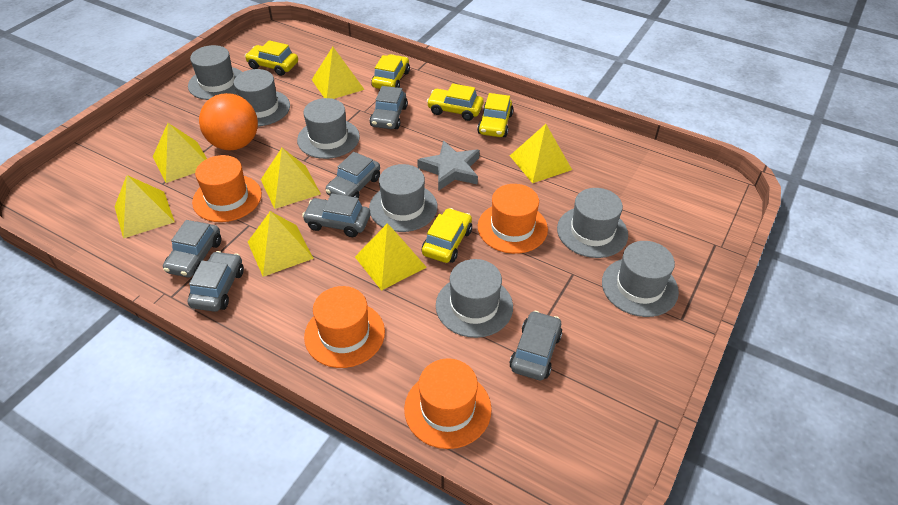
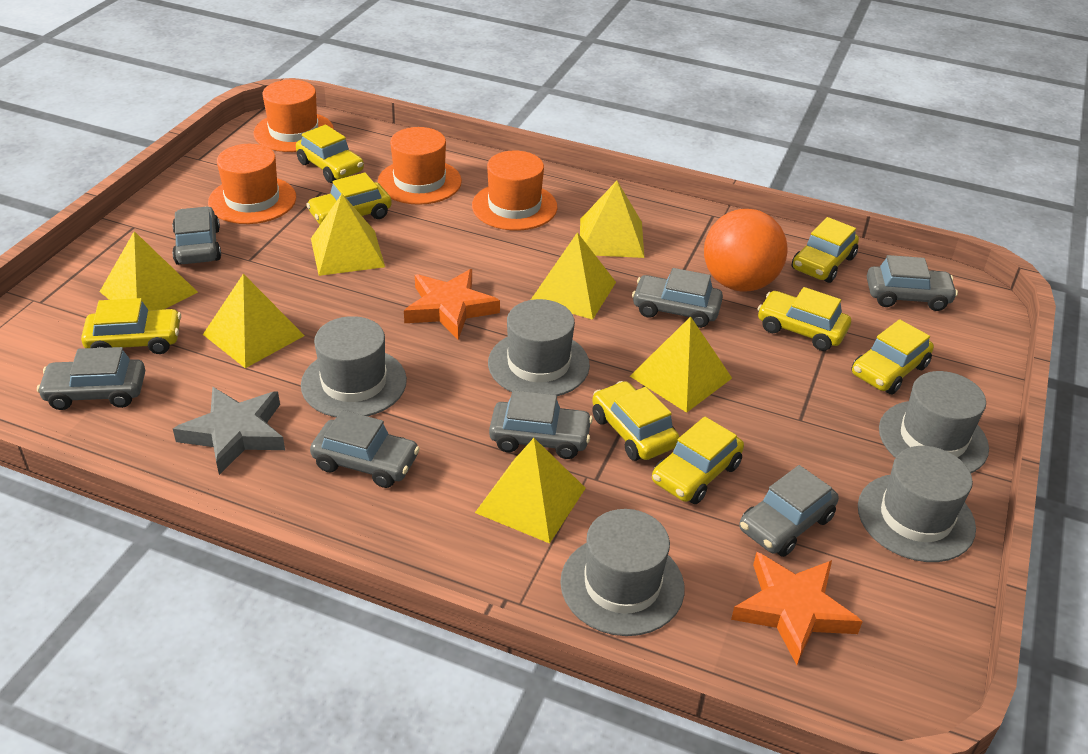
grey car: 6 -> 7
grey hat: 7 -> 5
orange star: 0 -> 2
yellow car: 5 -> 8

